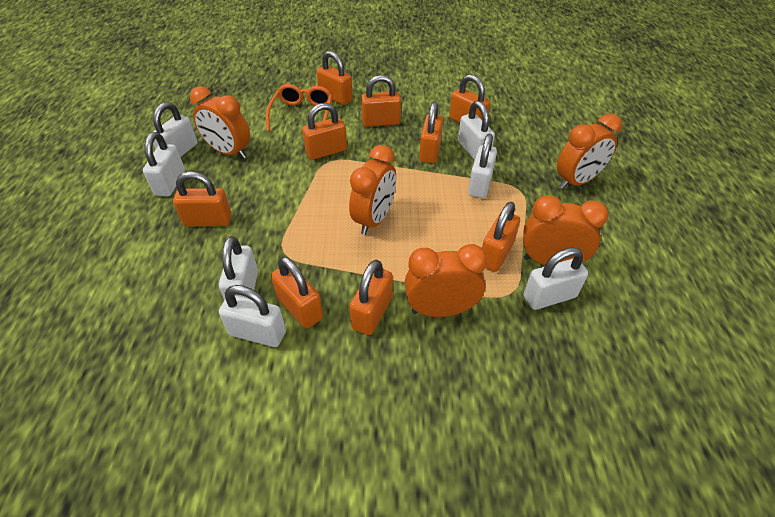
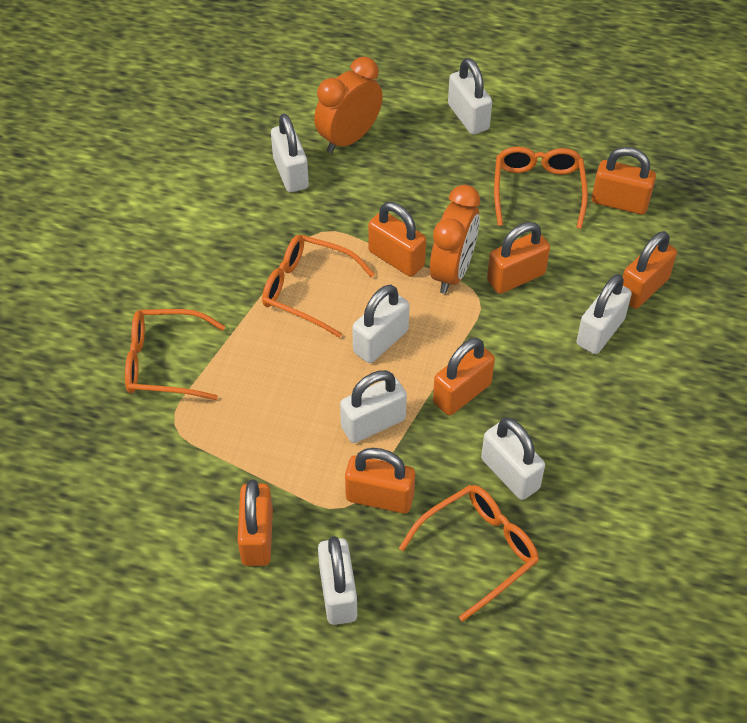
orange clock: 5 -> 2
orange glasses: 1 -> 4
orange padlock: 9 -> 7

